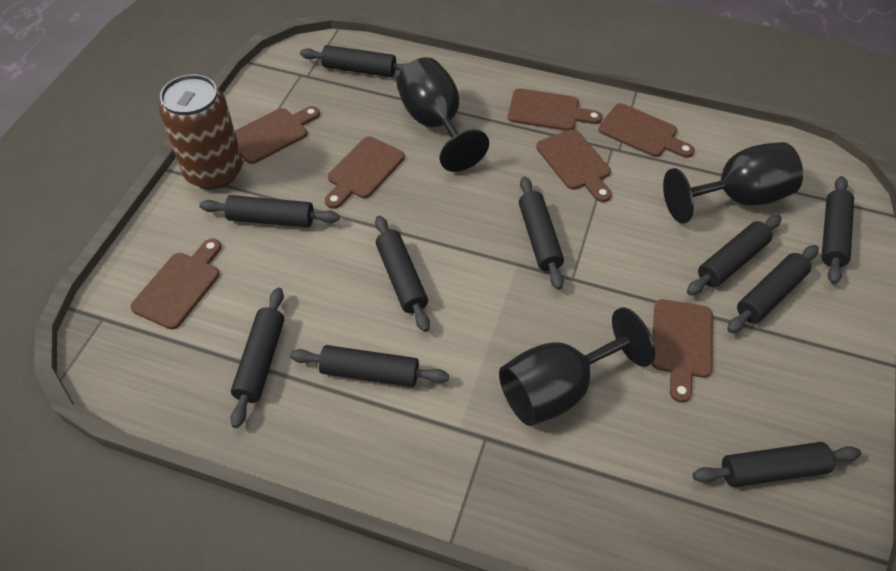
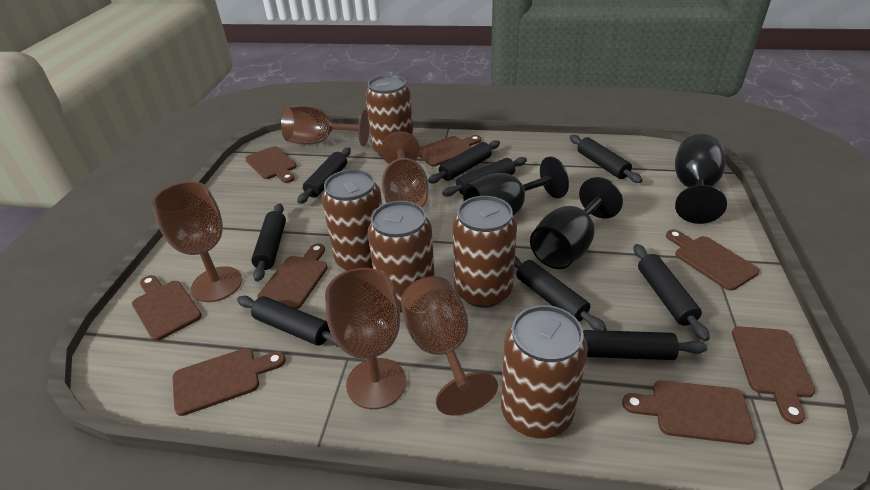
black rolling pin: 10 -> 9
brown can: 1 -> 5
brown cutting board: 7 -> 8
brown goblet: 0 -> 5

